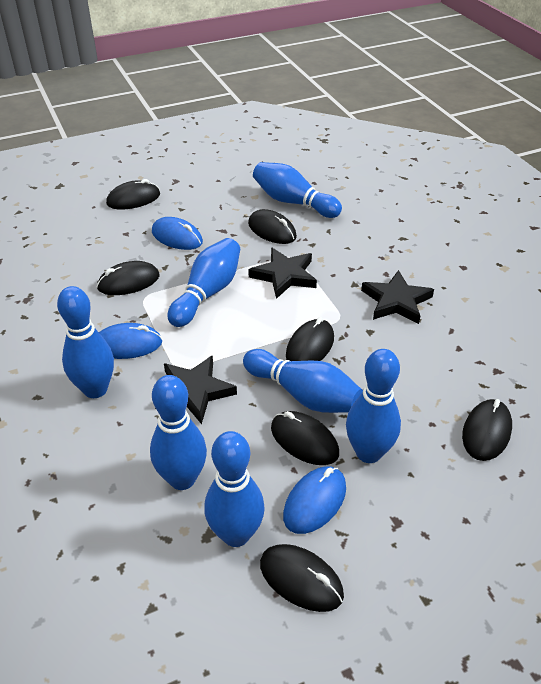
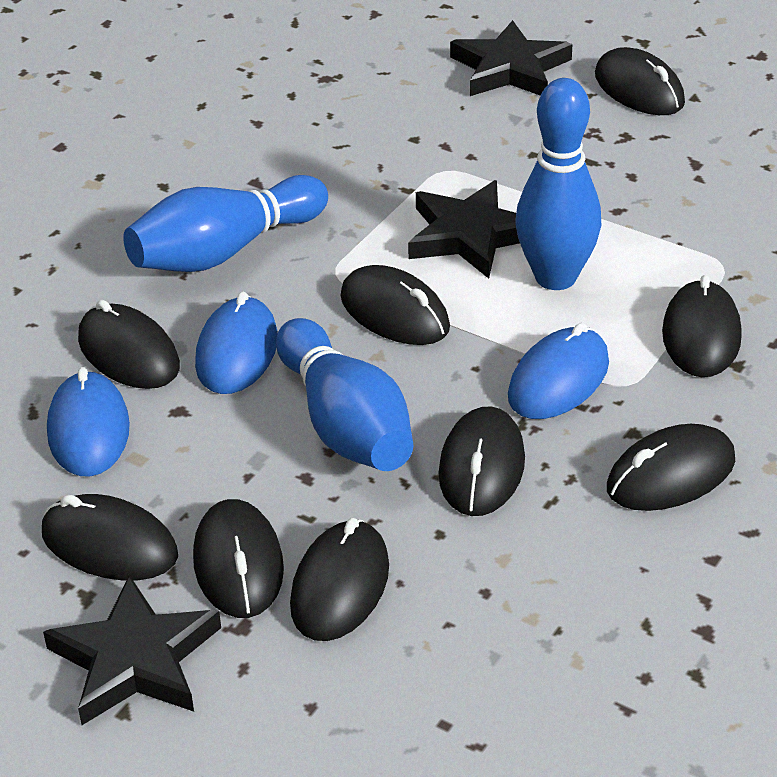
black mouse: 7 -> 9
blue bowling pin: 7 -> 3

